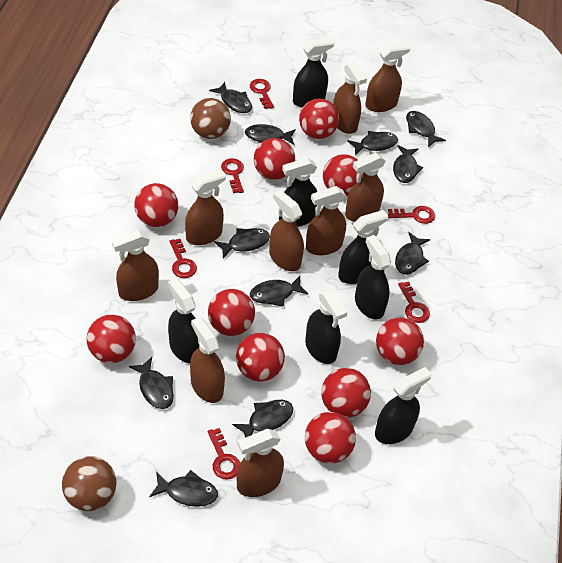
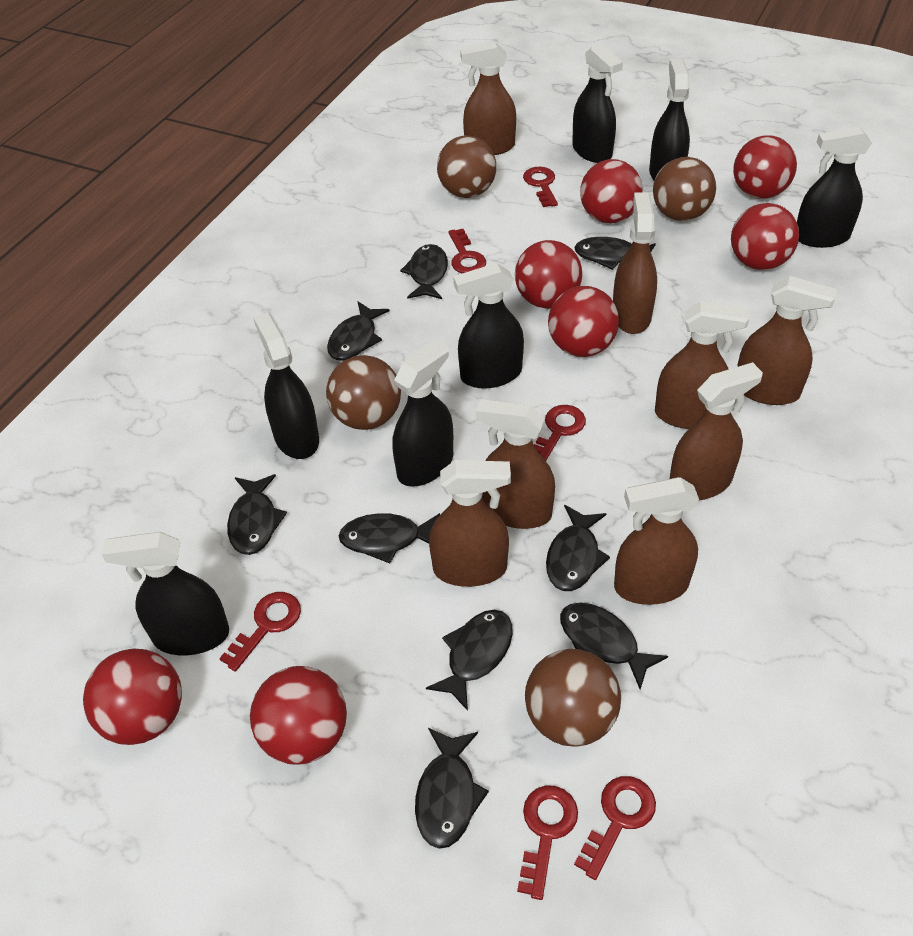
black fish: 11 -> 9
brown ball: 2 -> 4
brown spray bottle: 9 -> 8
red ball: 10 -> 7

